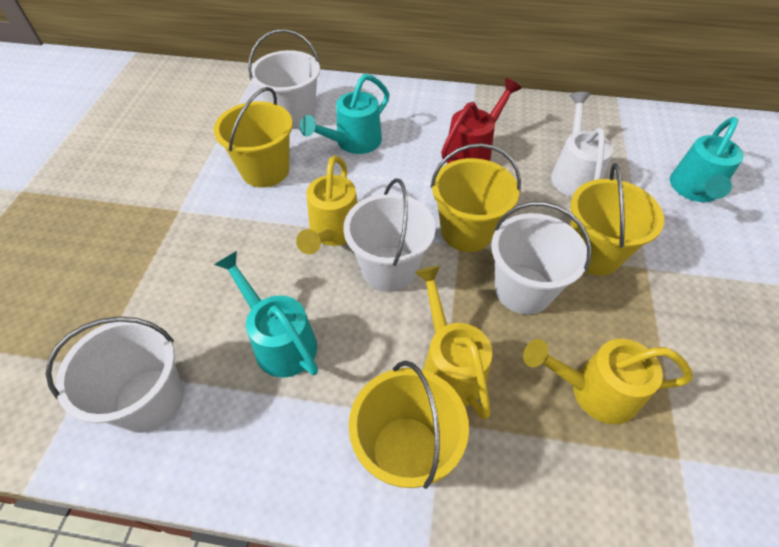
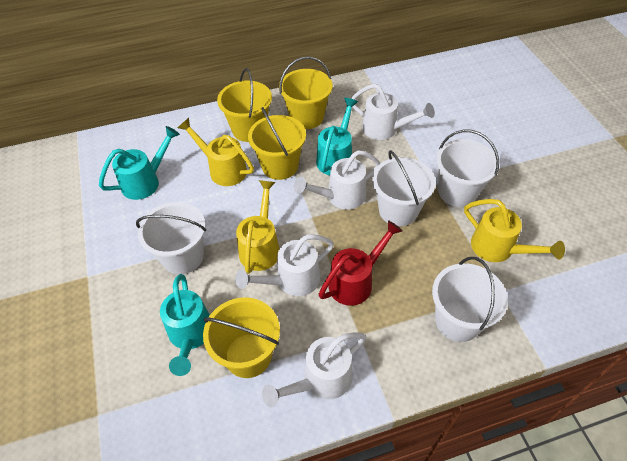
white watering can: 1 -> 4

